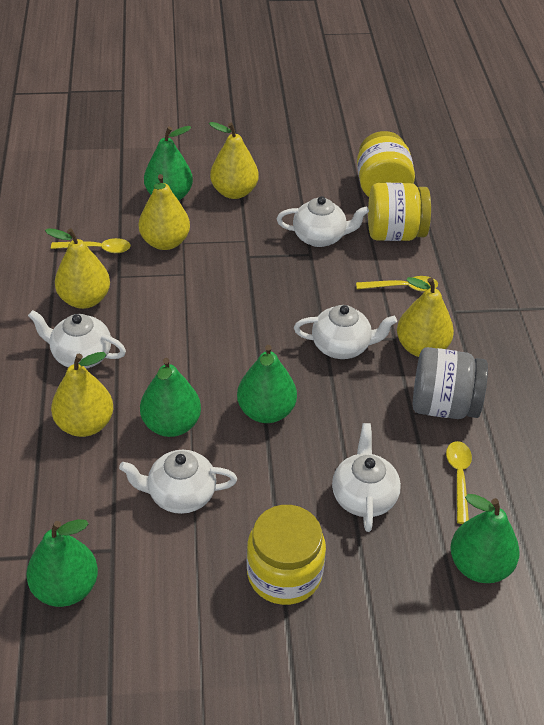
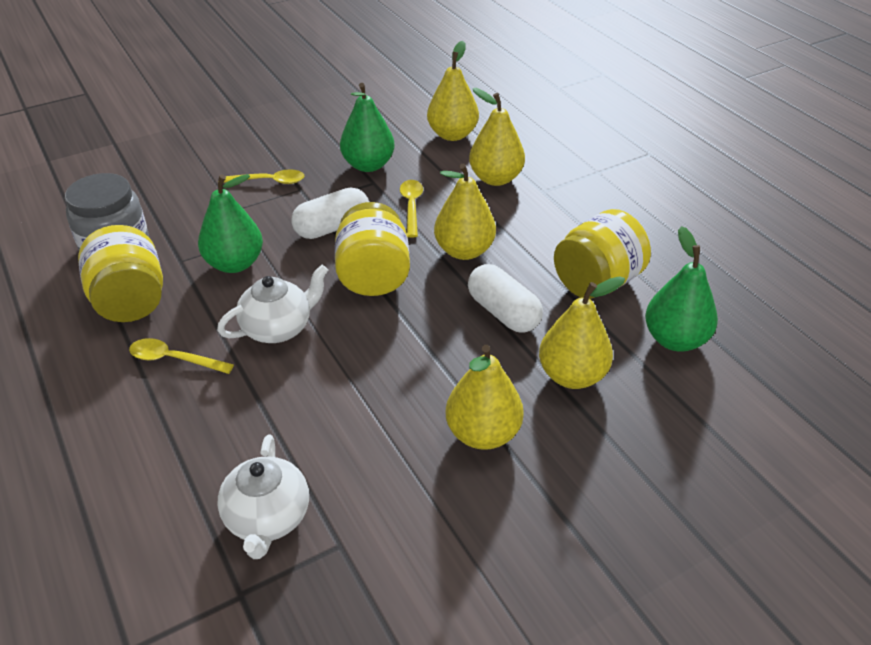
green pear: 5 -> 3
white capsule: 0 -> 2
white teapot: 5 -> 2

